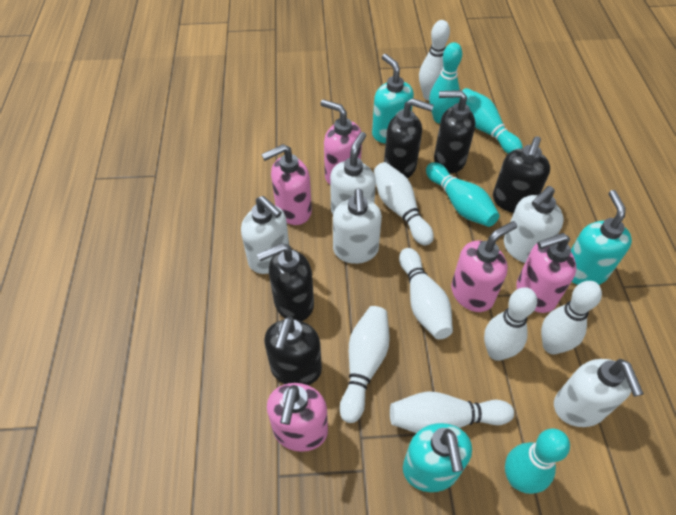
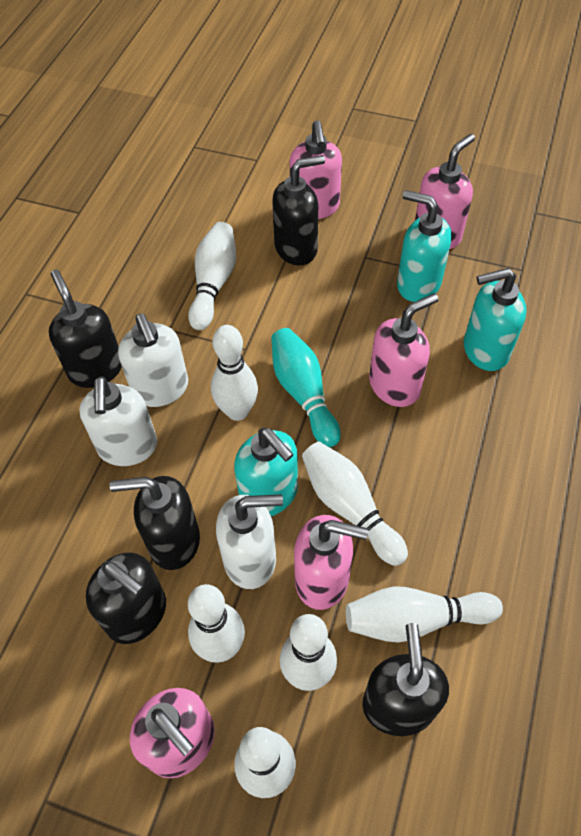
turquoise bowling pin: 4 -> 1
white soap dispenser: 5 -> 3

